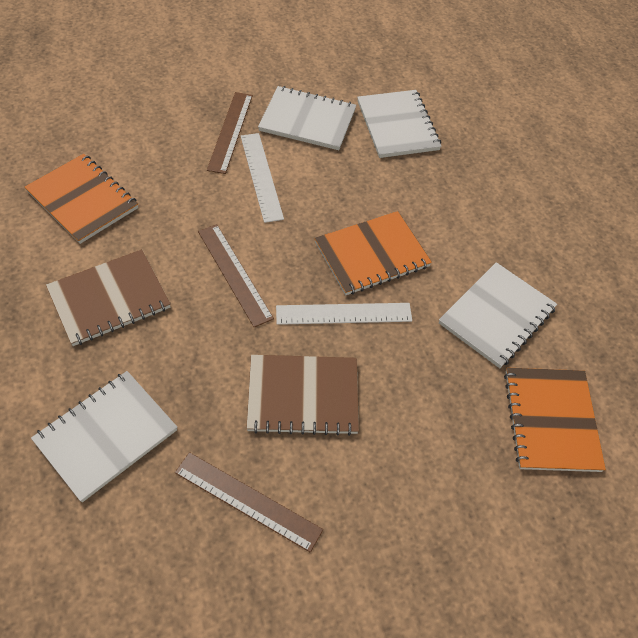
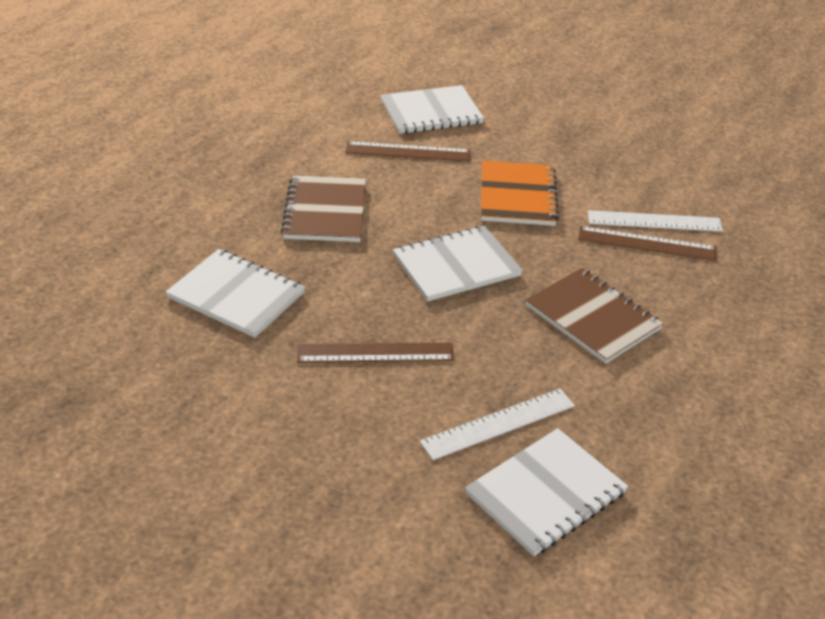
orange notebook: 3 -> 1

